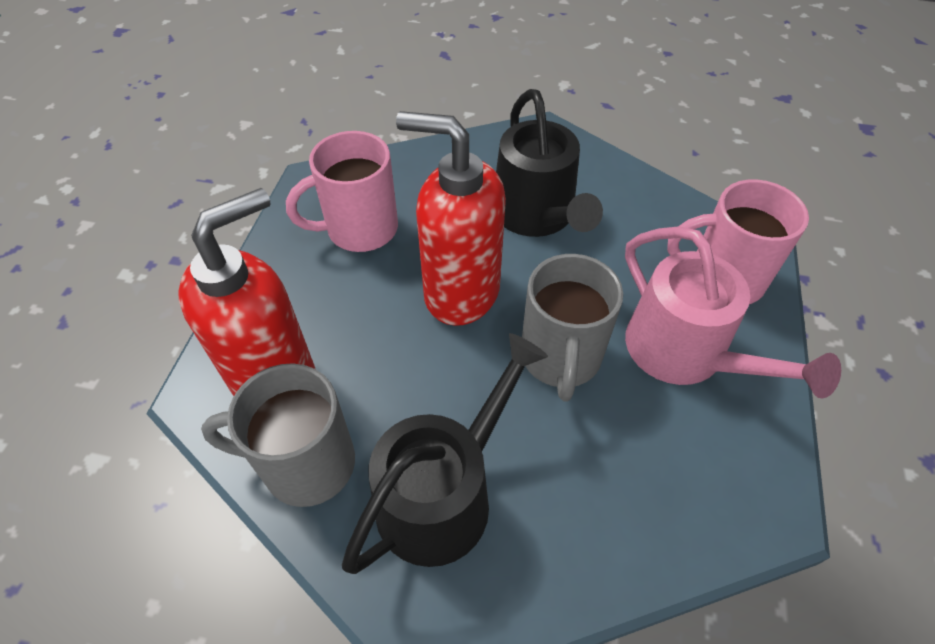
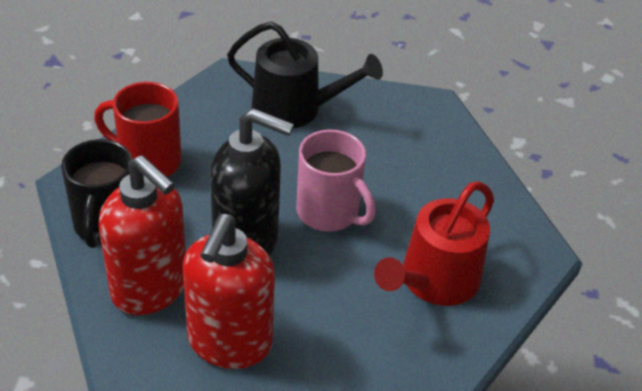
black mug: 0 -> 1
black soap dispenser: 0 -> 1
black watering can: 2 -> 1
grey mug: 2 -> 0
pink mug: 2 -> 1
pink watering can: 1 -> 0
red mug: 0 -> 1
red watering can: 0 -> 1

